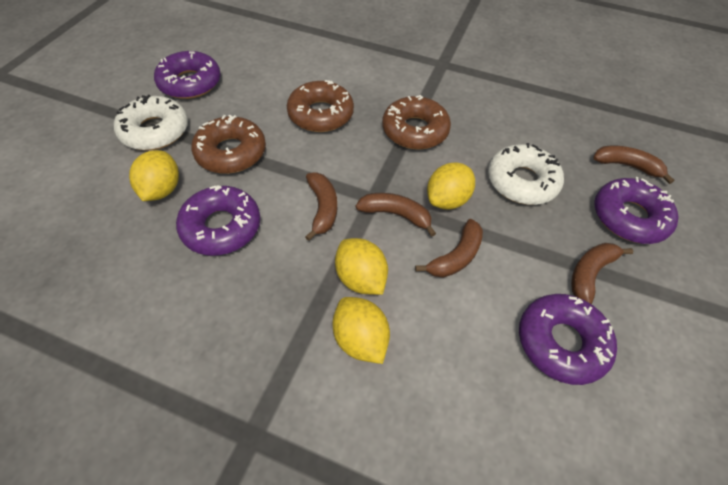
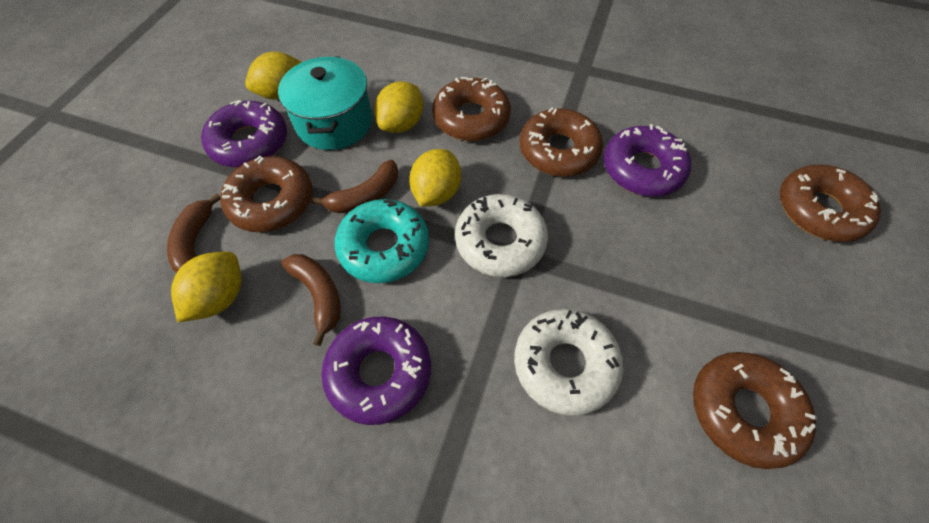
brown banana: 5 -> 3
brown donut: 3 -> 5
purple donut: 4 -> 3
turquoise donut: 0 -> 1
turquoise pot: 0 -> 1

